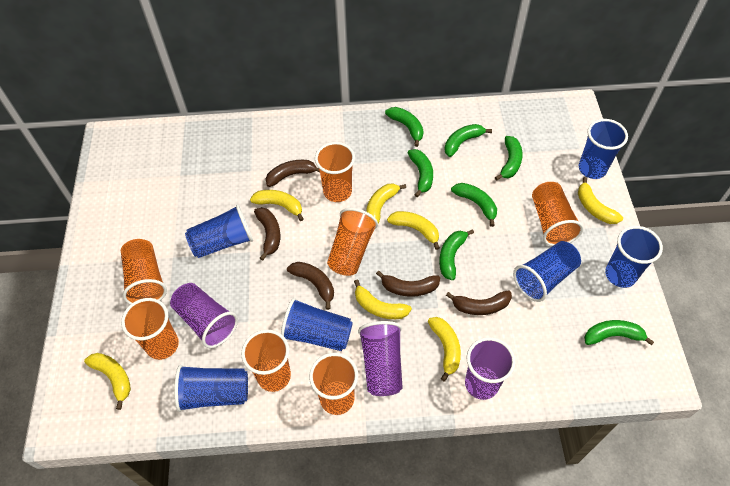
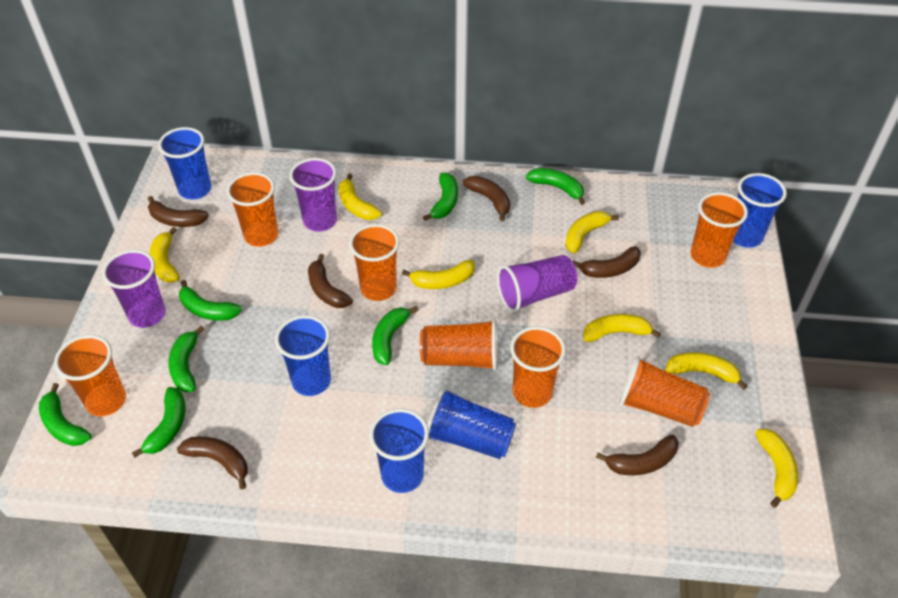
blue cup: 6 -> 5
brown banana: 5 -> 6

